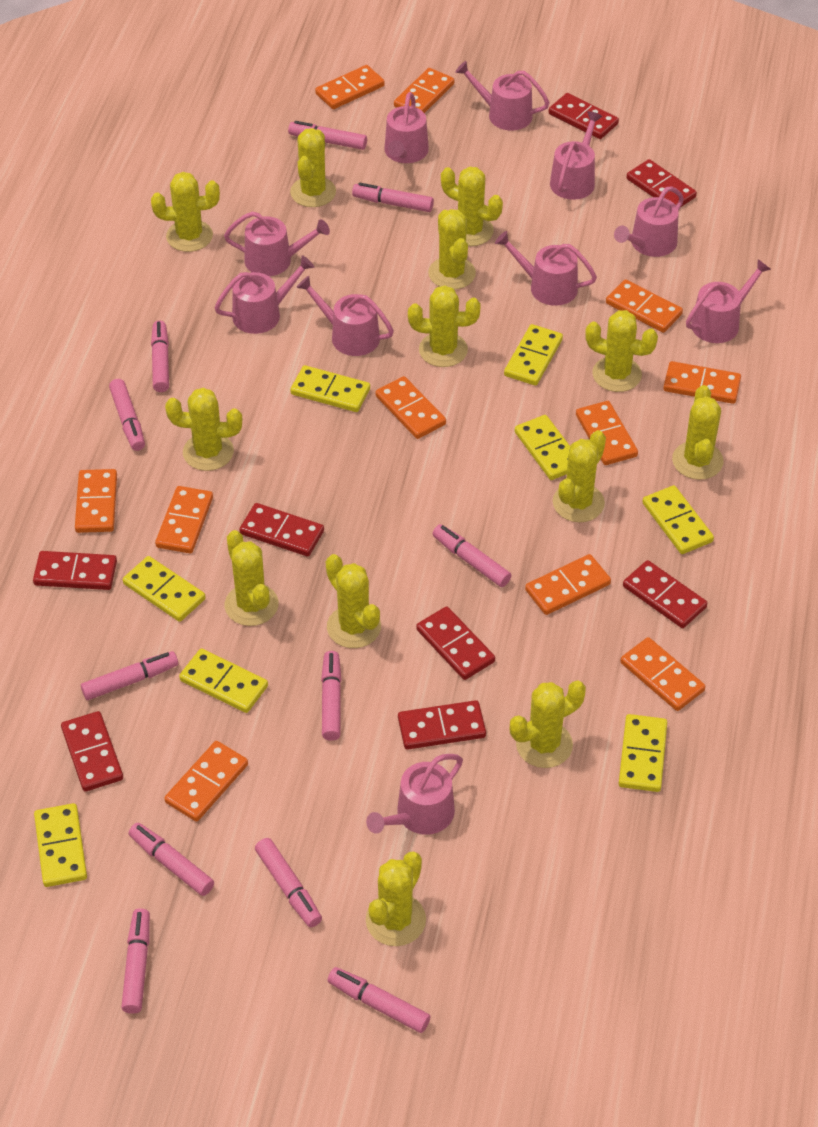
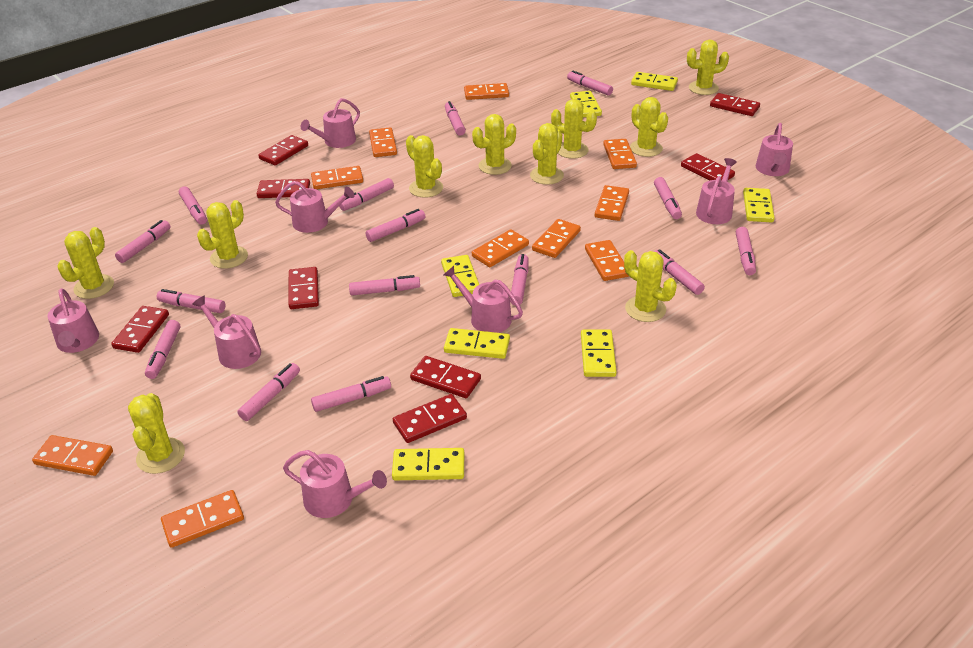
orange domino: 11 -> 10
pink marker: 11 -> 15
pink watering can: 10 -> 8
yellow cactus: 13 -> 10
yellow domino: 8 -> 7

